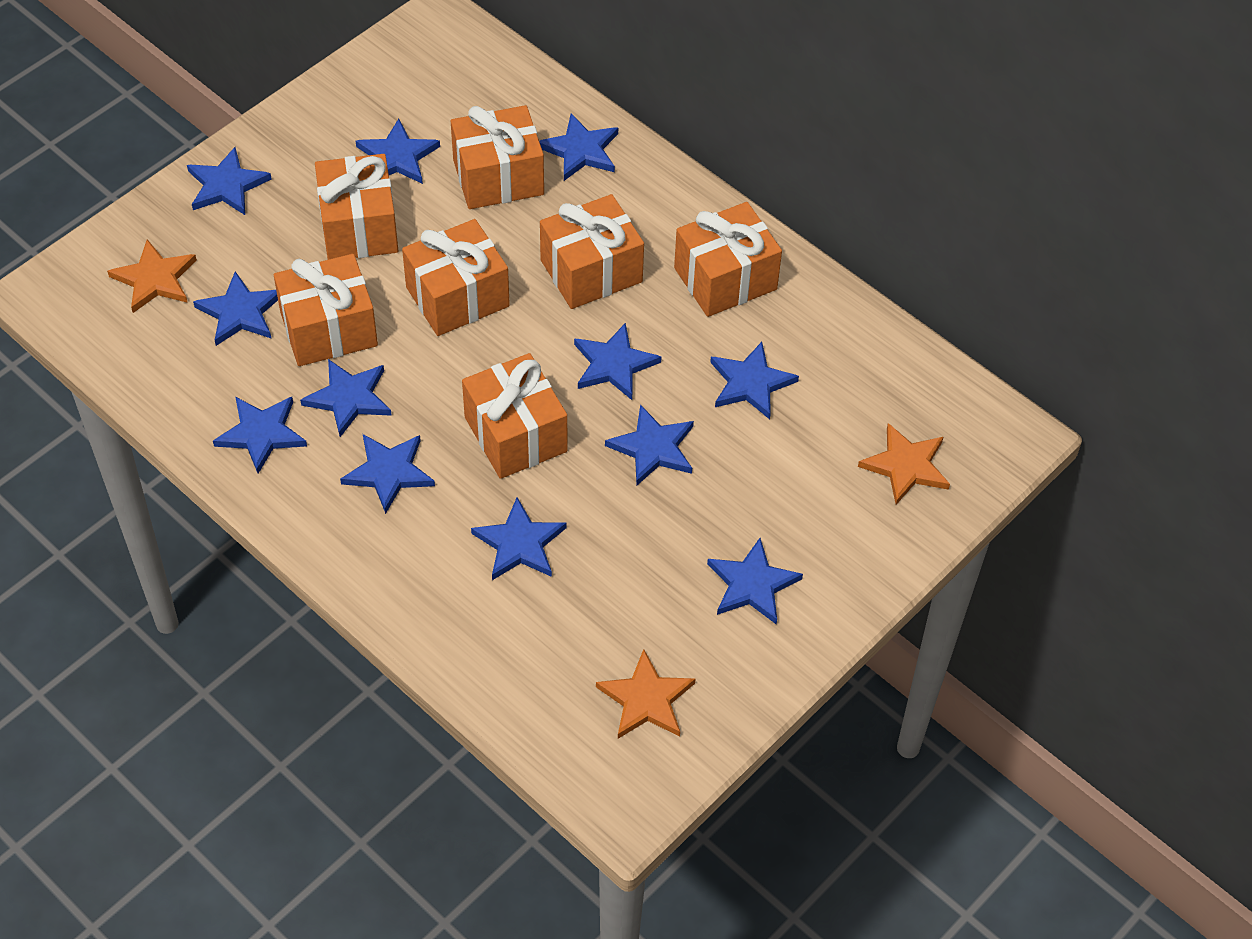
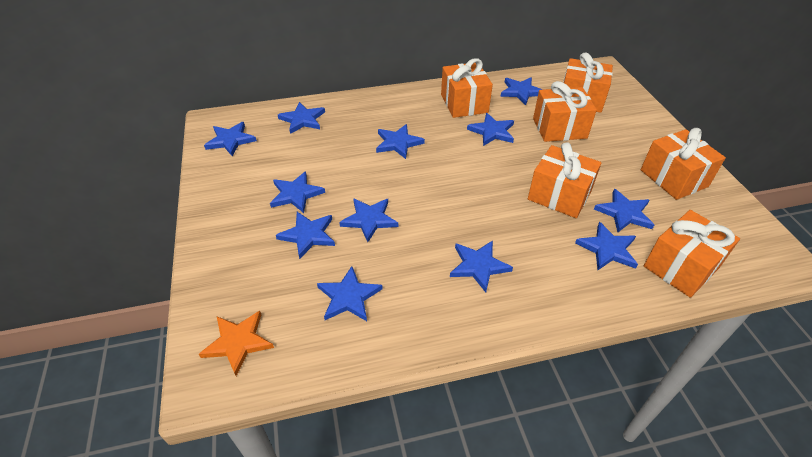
orange gift: 7 -> 6
orange star: 3 -> 1

